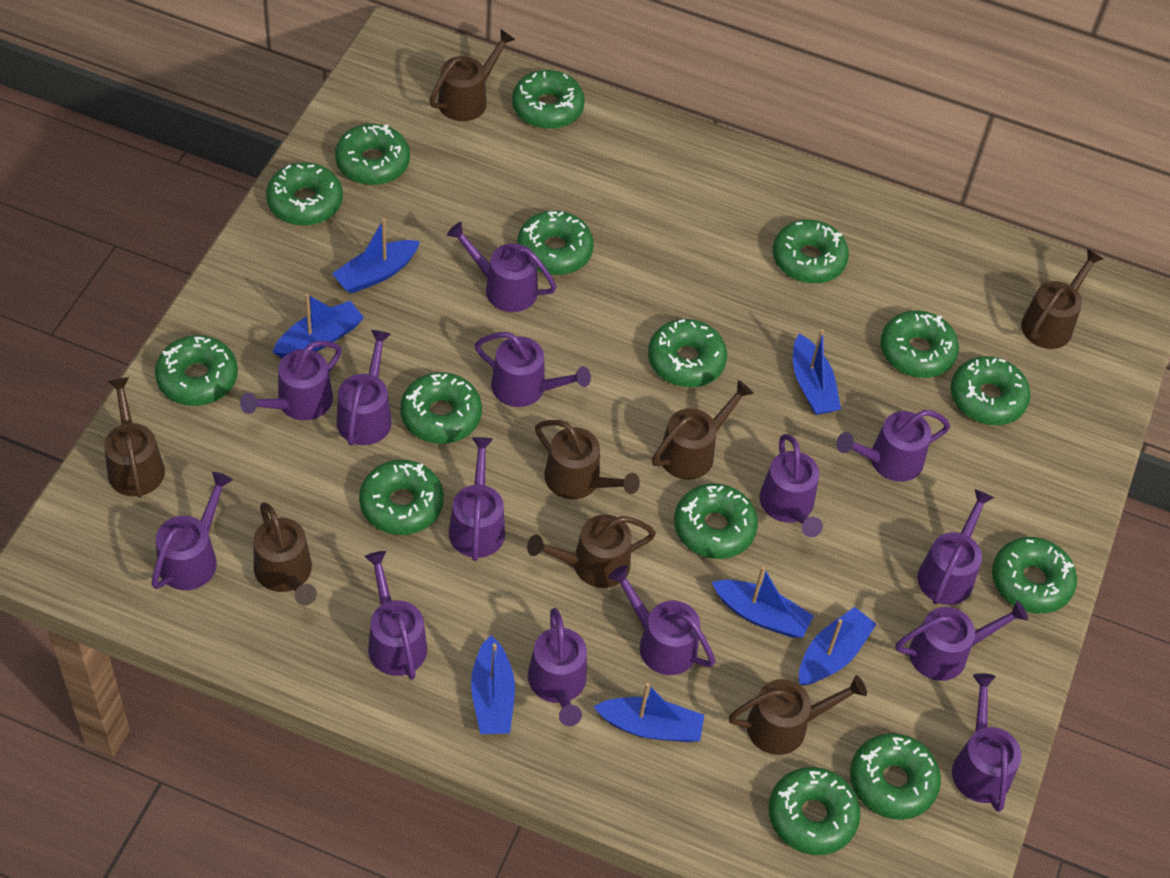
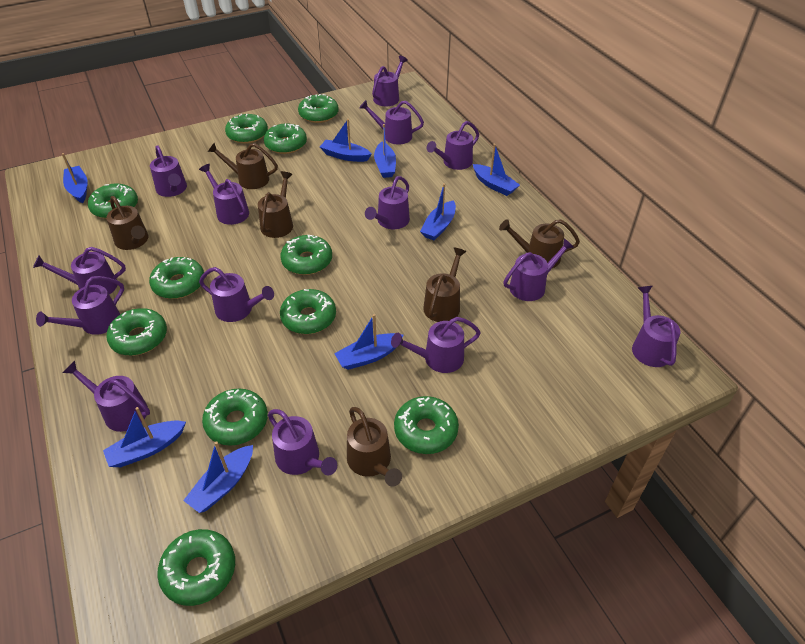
blue boat: 7 -> 8
brown watering can: 8 -> 6
green donut: 15 -> 11

